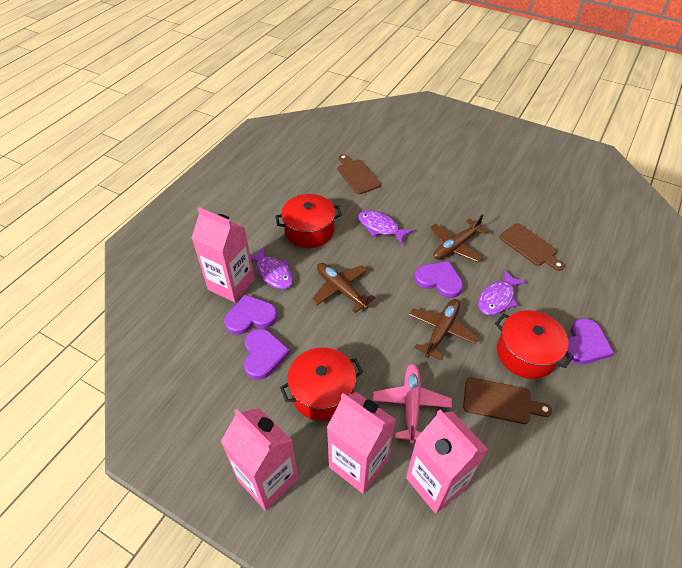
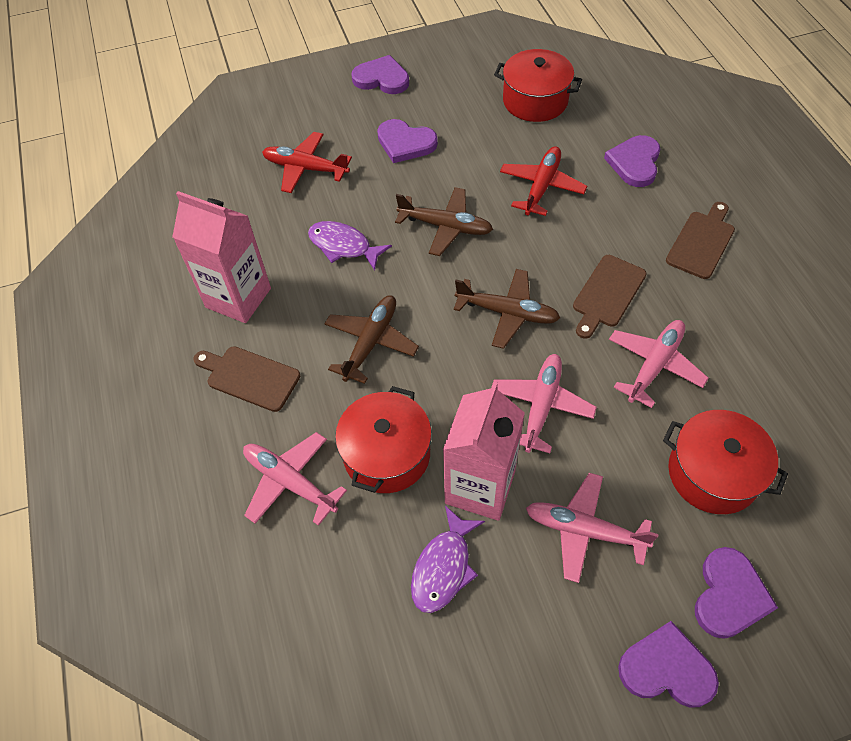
pink carton: 4 -> 2
pink plane: 1 -> 4
purple fish: 3 -> 2
purple heart: 4 -> 5
red plane: 0 -> 2

